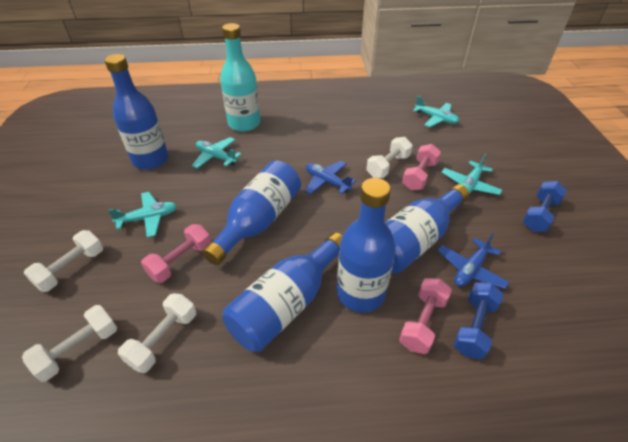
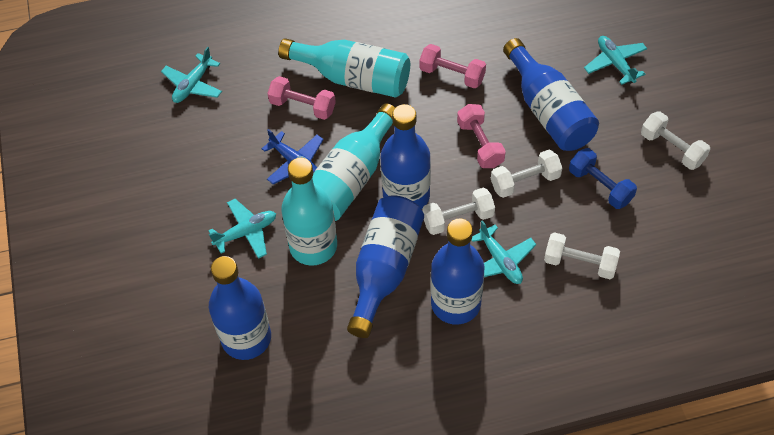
blue dumbbell: 2 -> 1
blue plane: 2 -> 1
turquoise bottle: 1 -> 3

